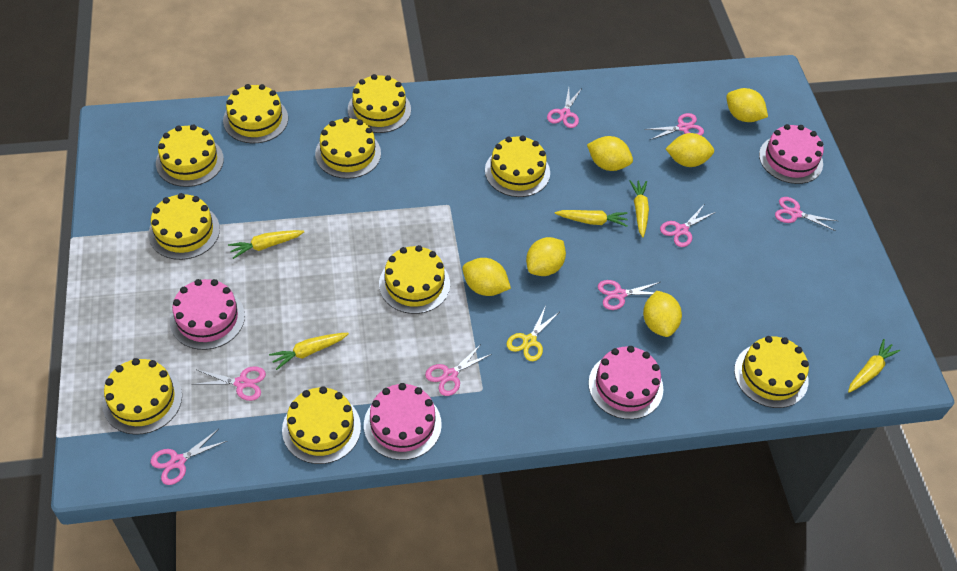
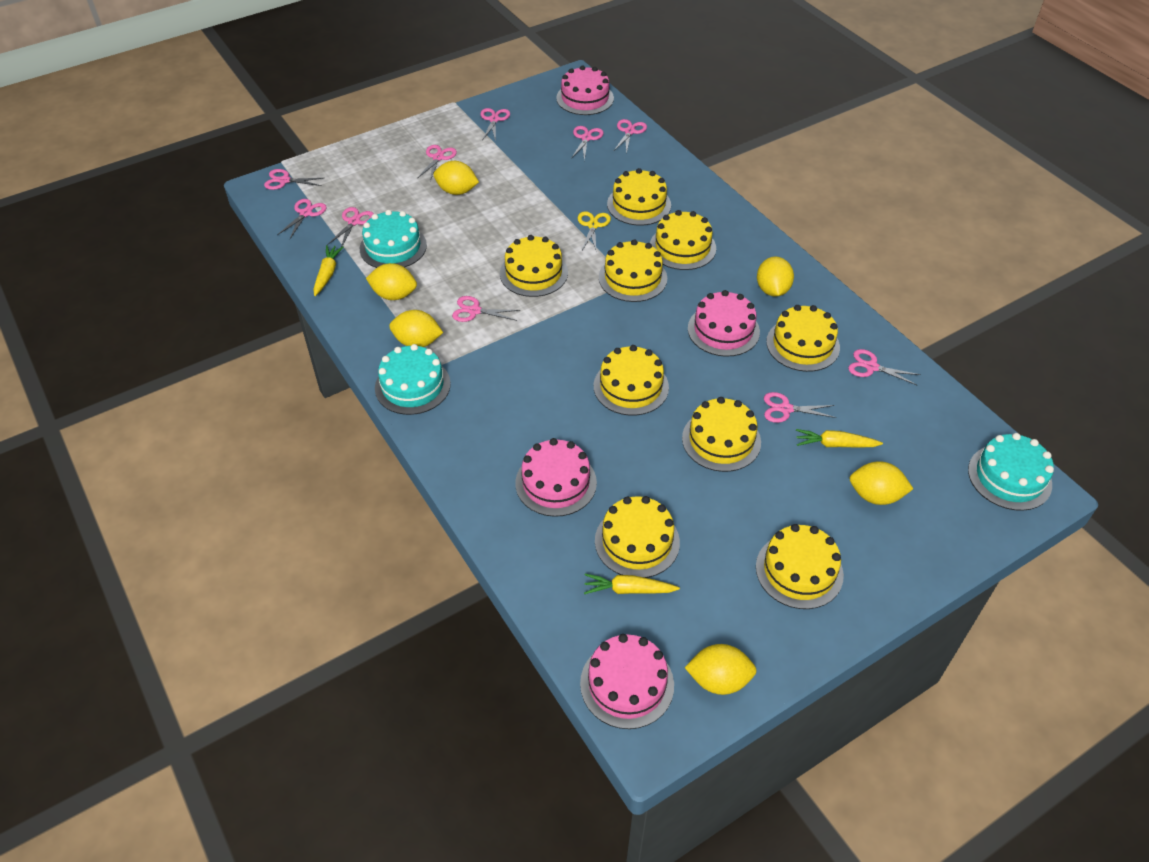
pink scissors: 8 -> 10
turquoise cake: 0 -> 3
yellow cake: 10 -> 9
yellow carrot: 5 -> 3

